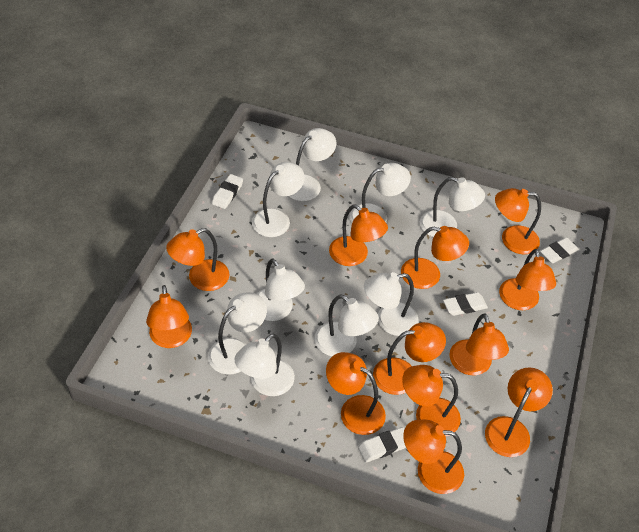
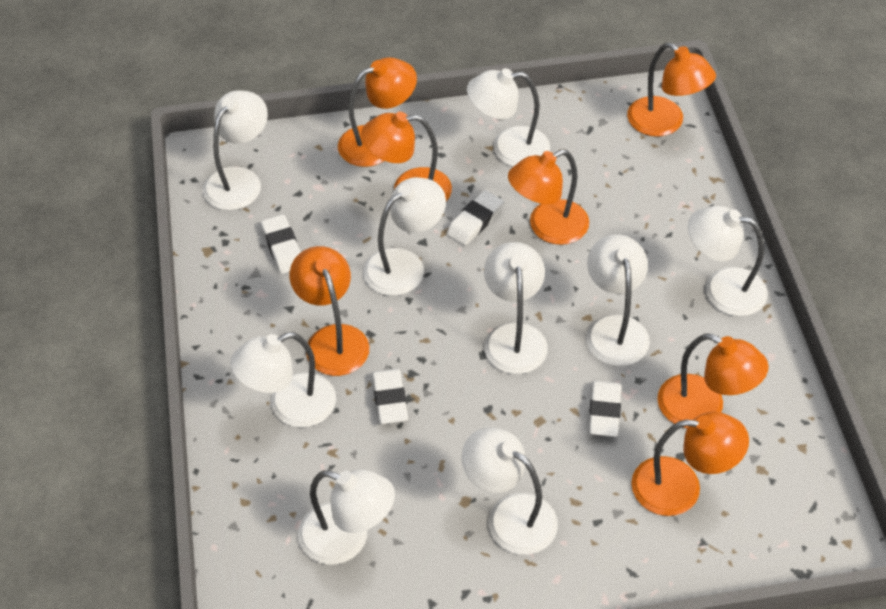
orange lamp: 12 -> 7

